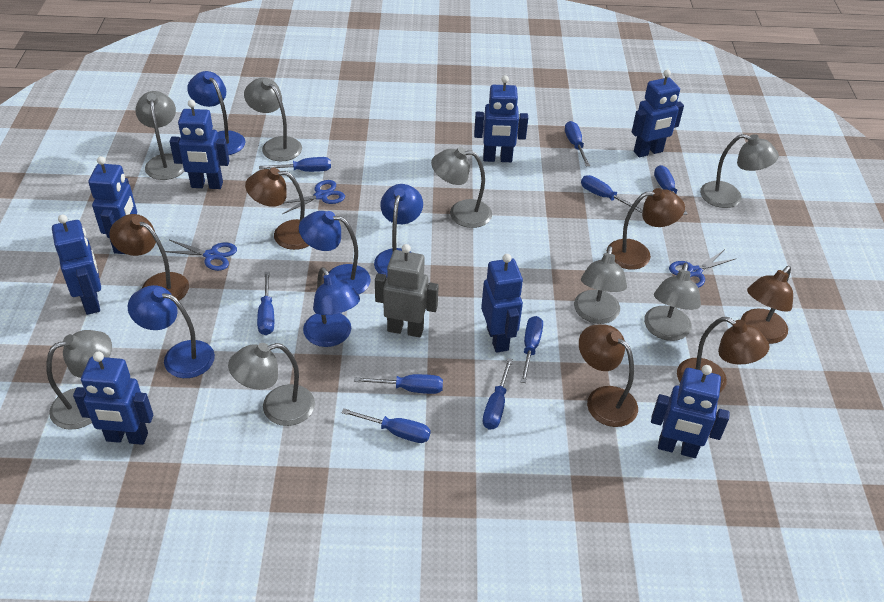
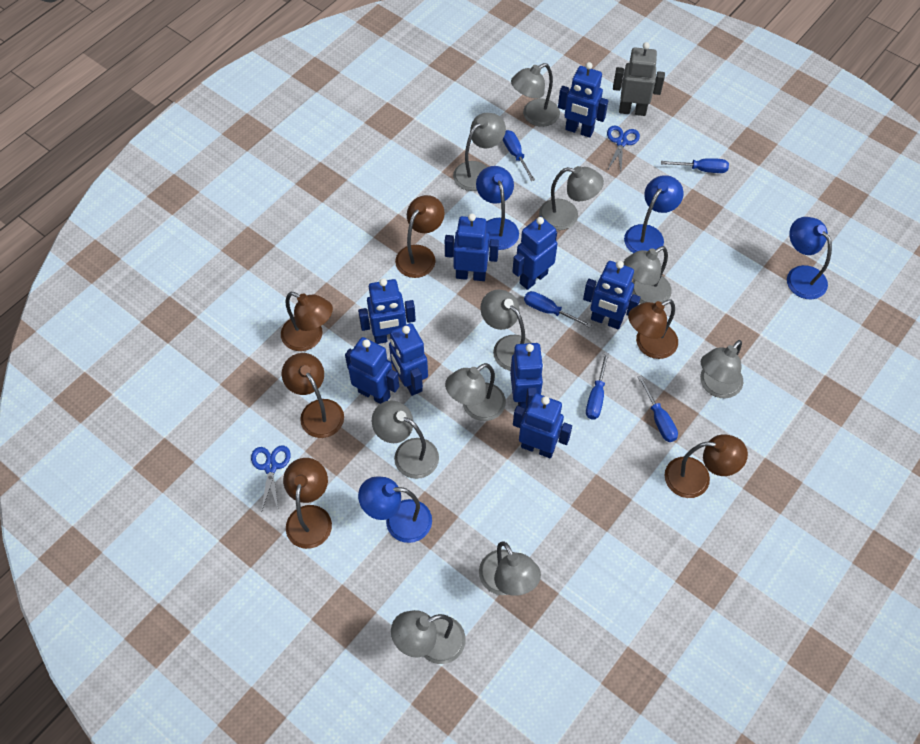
blue lamp: 5 -> 4
blue robot: 8 -> 9
blue scissors: 3 -> 2
blue screwdriver: 9 -> 5
grey lamp: 8 -> 10

